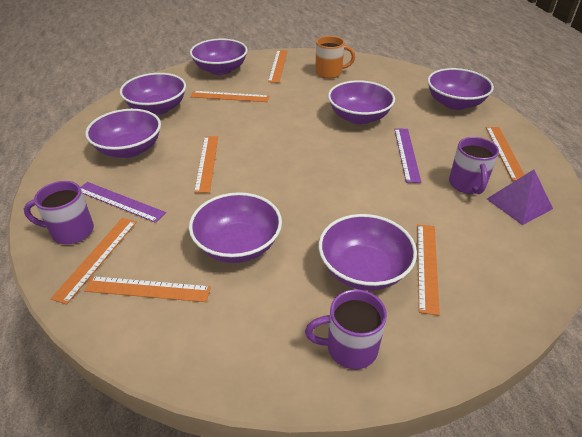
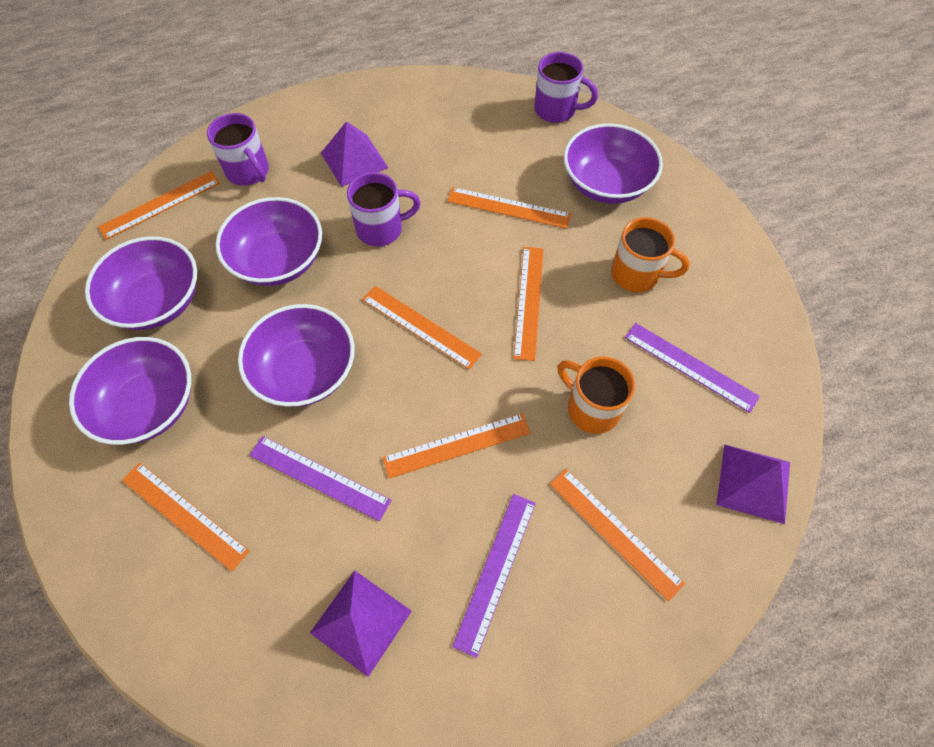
orange mug: 1 -> 2
purple bowl: 7 -> 5
purple pyramid: 1 -> 3
purple ruler: 2 -> 3

